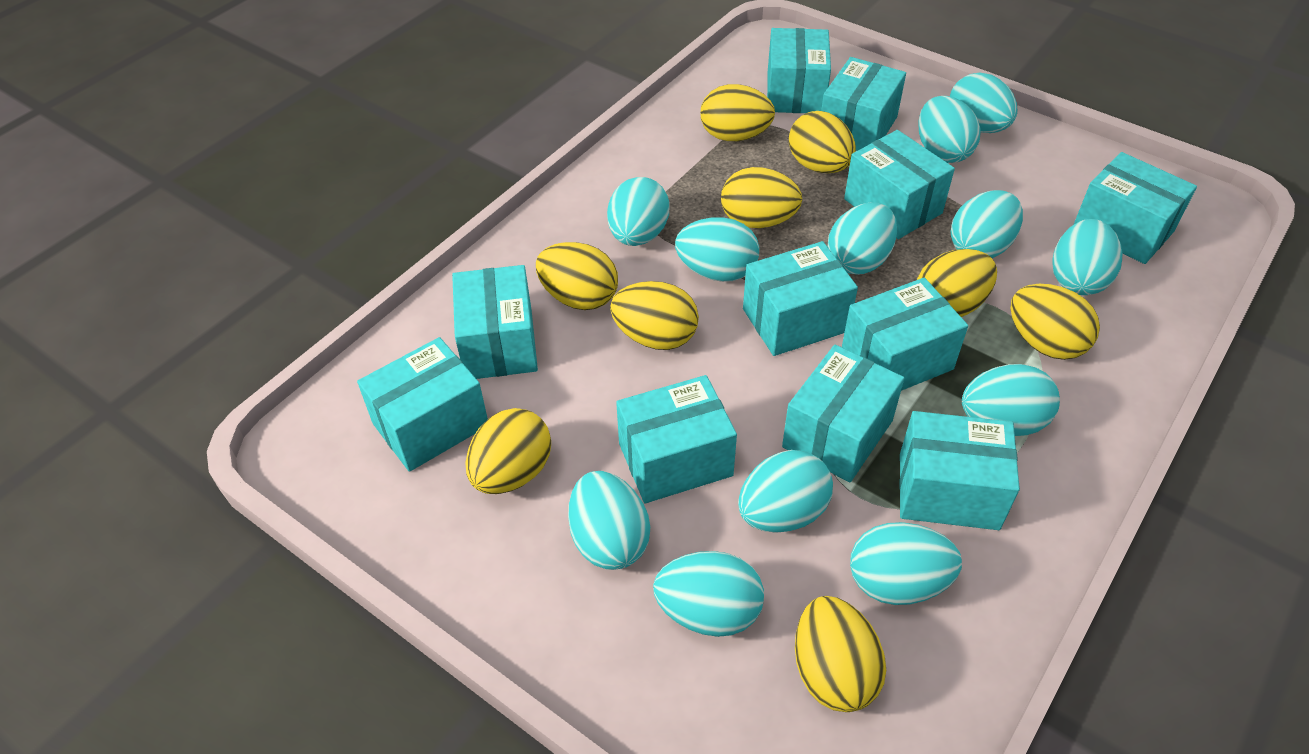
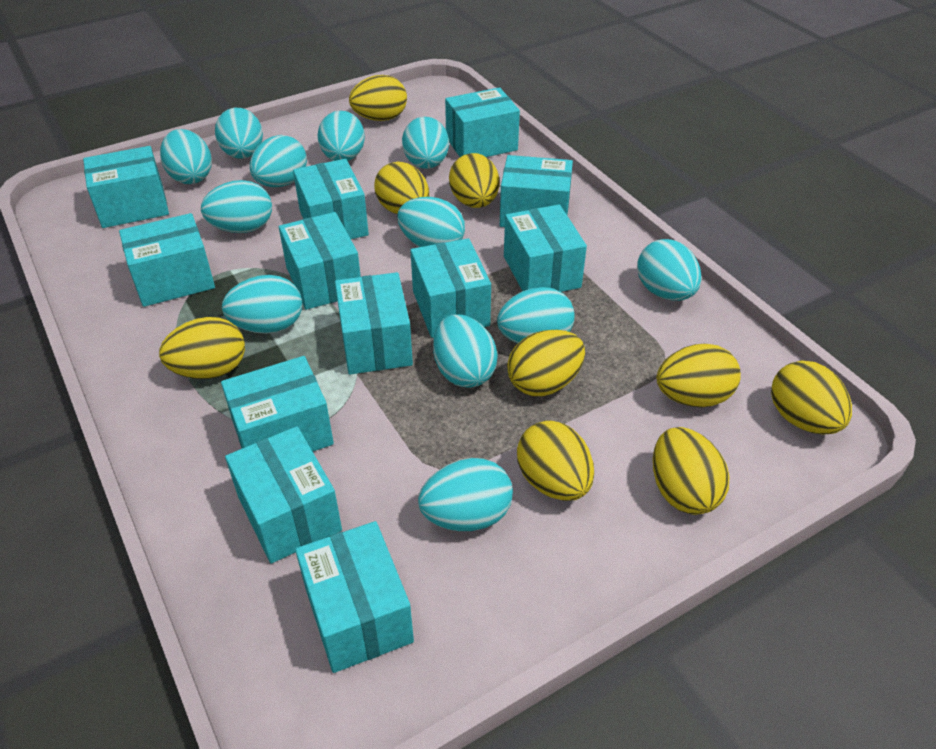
turquoise box: 11 -> 12

